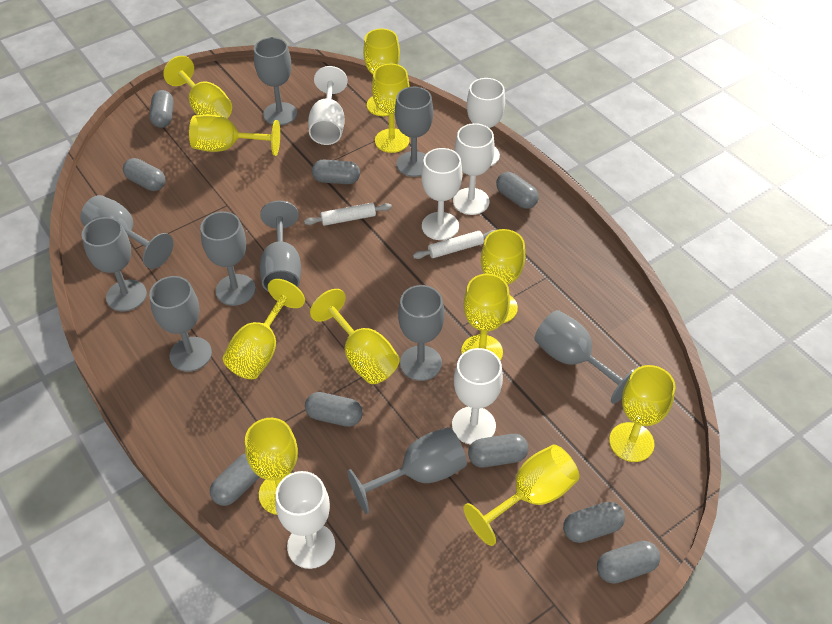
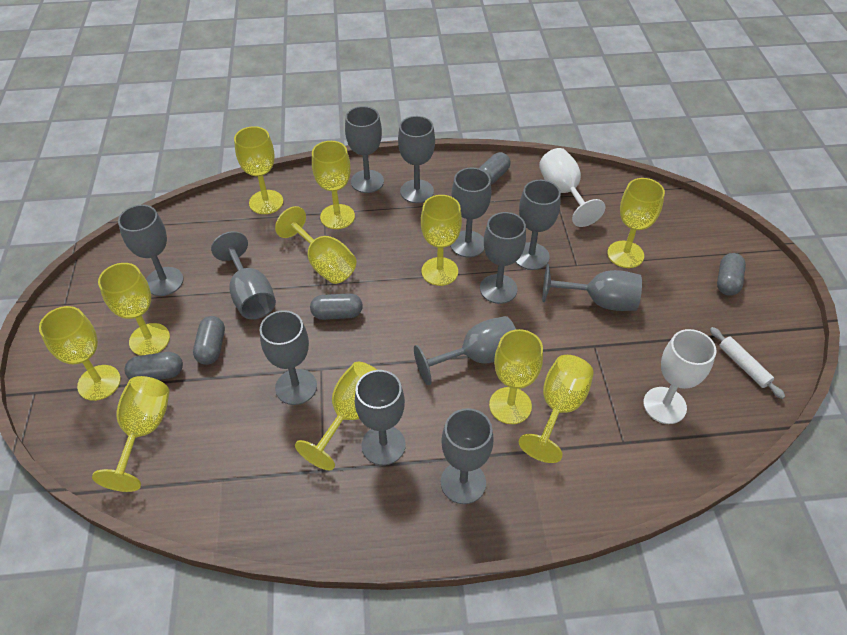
grey capsule: 9 -> 5
grey goblet: 10 -> 12
white goblet: 6 -> 2
white rolling pin: 2 -> 1

